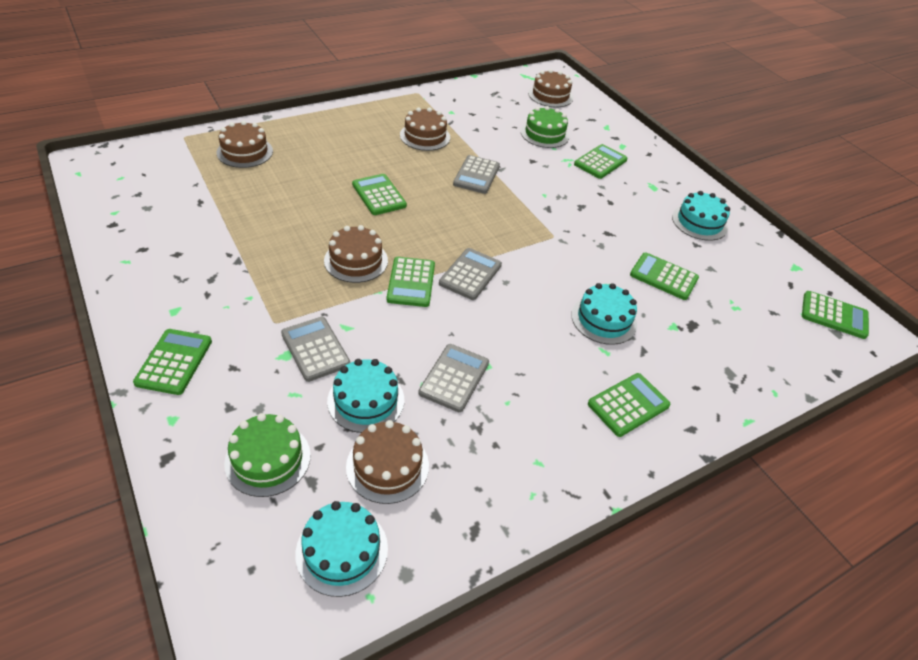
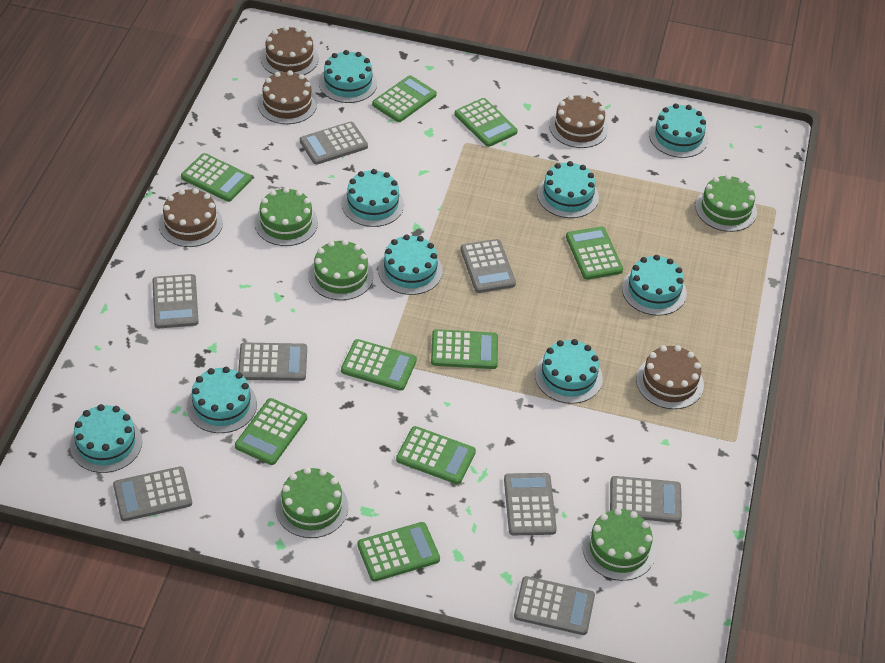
green cake: 2 -> 5
green calculator: 7 -> 9
grey calculator: 4 -> 8
turquoise cake: 4 -> 9

